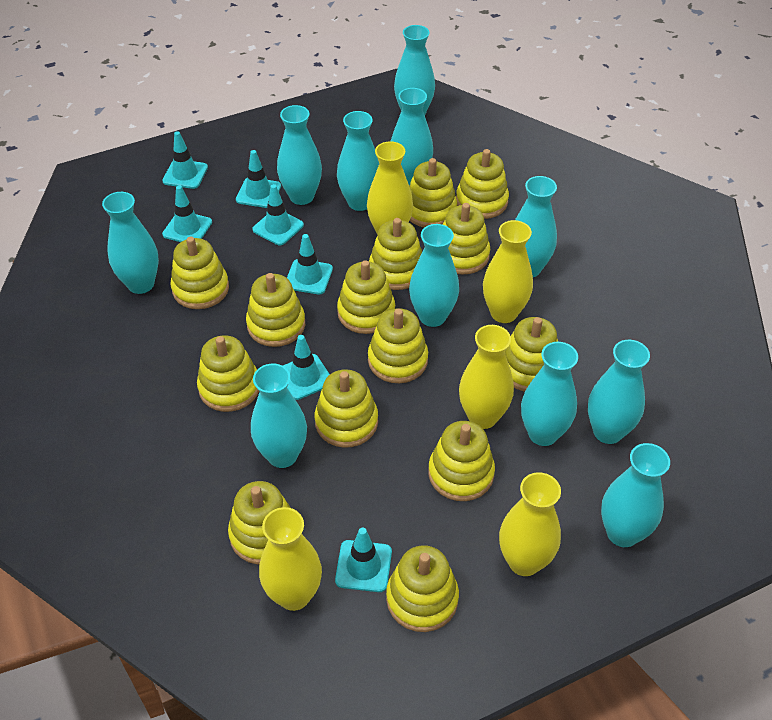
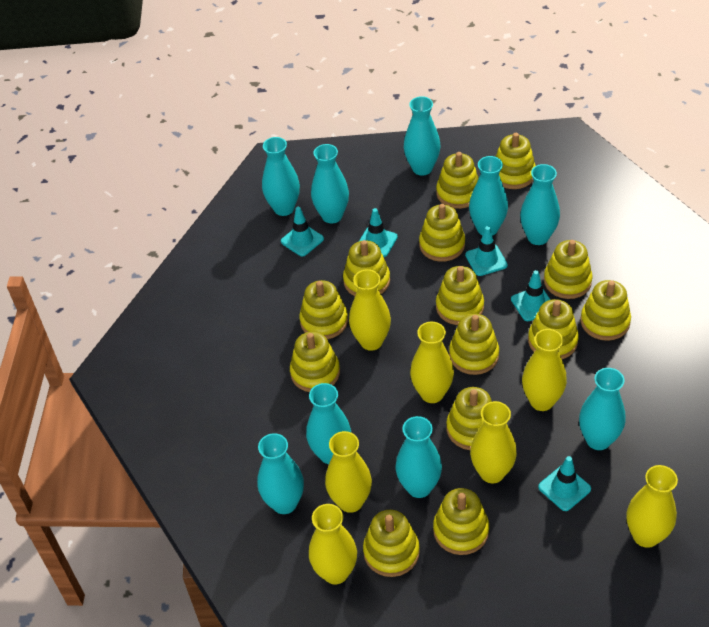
turquoise traffic cone: 7 -> 5
turquoise vase: 11 -> 9
yellow vase: 5 -> 7

